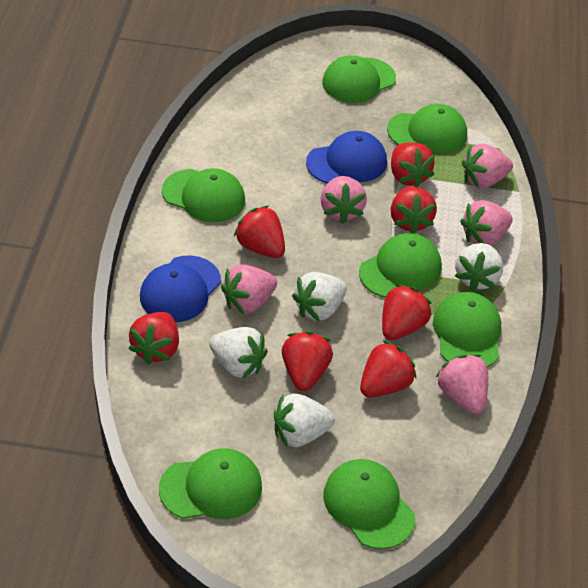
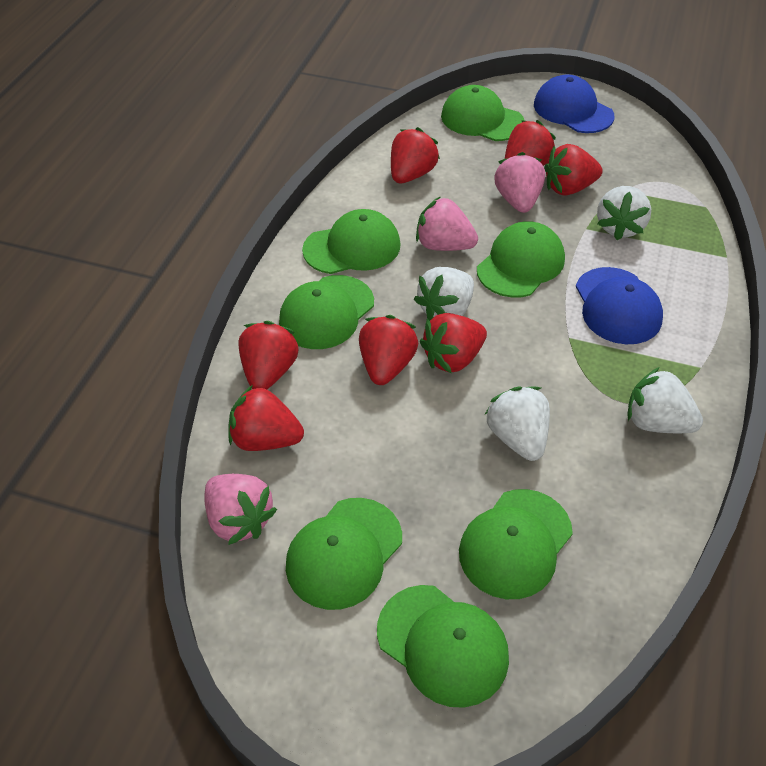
pink strawberry: 5 -> 3

